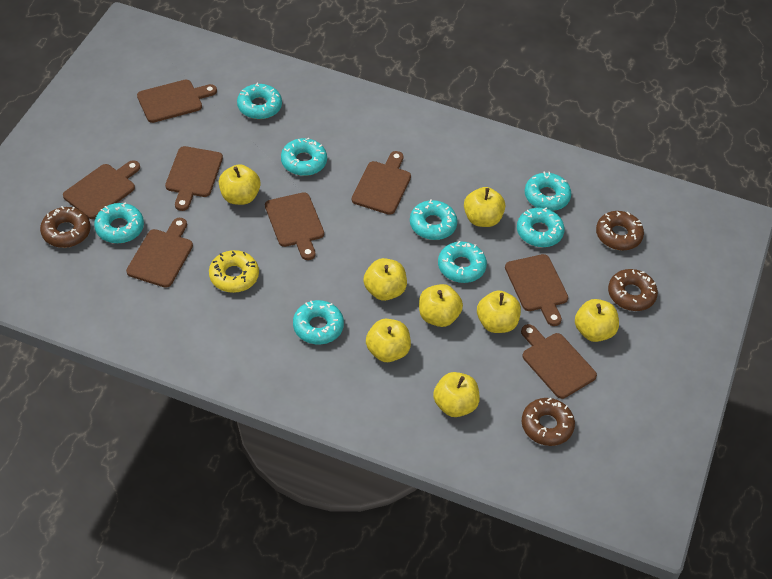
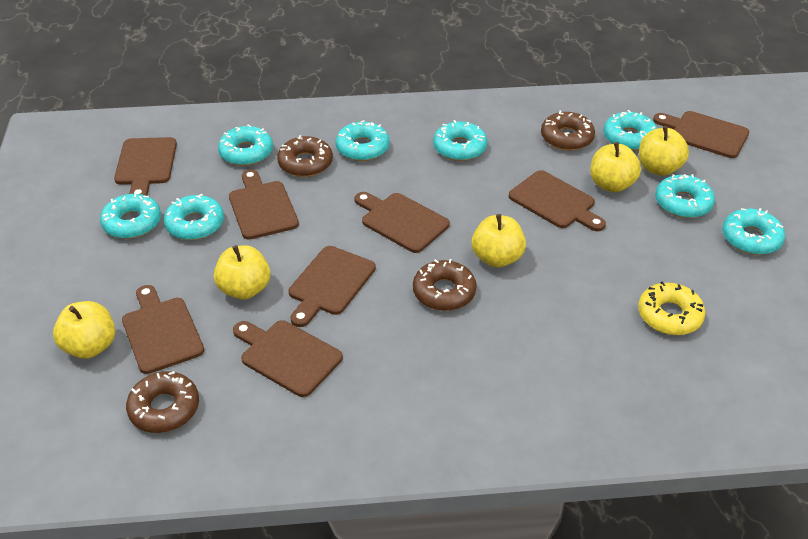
yellow apple: 8 -> 5

